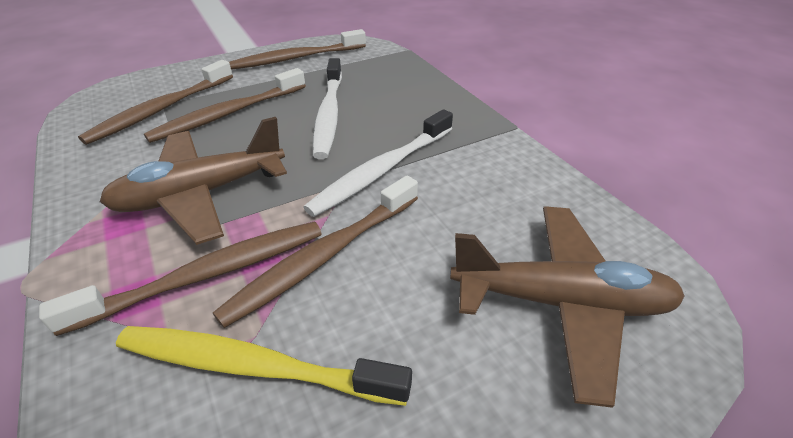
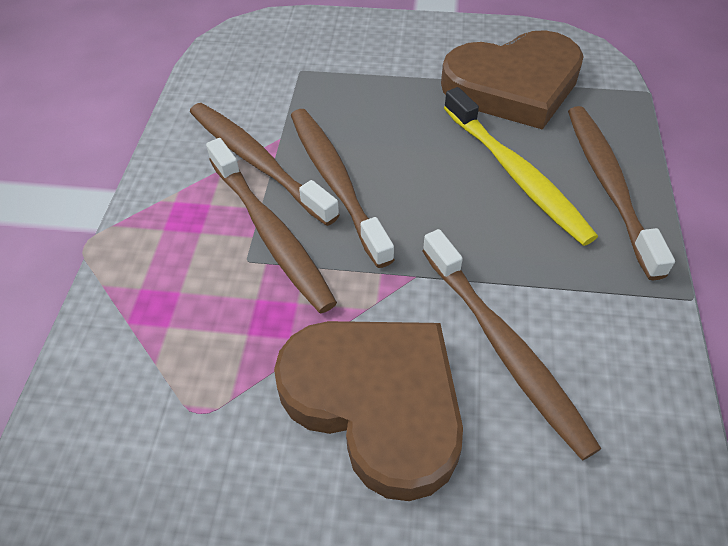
brown heart: 0 -> 2
brown plane: 2 -> 0
white toothbrush: 2 -> 0

